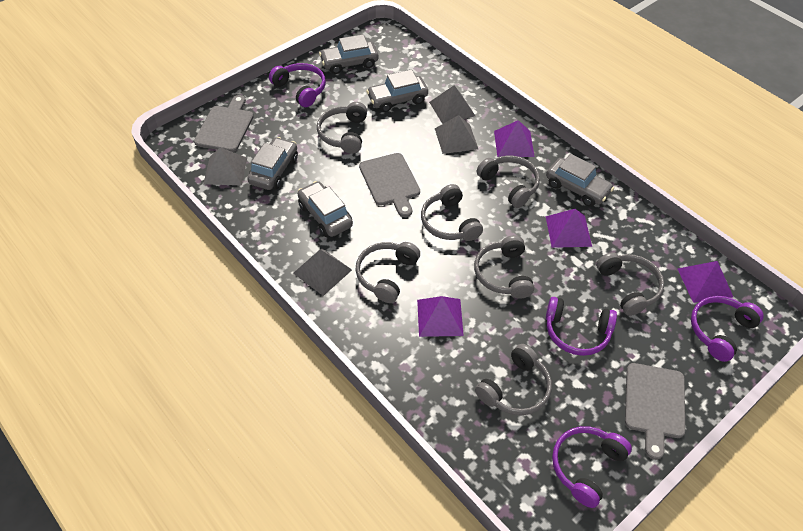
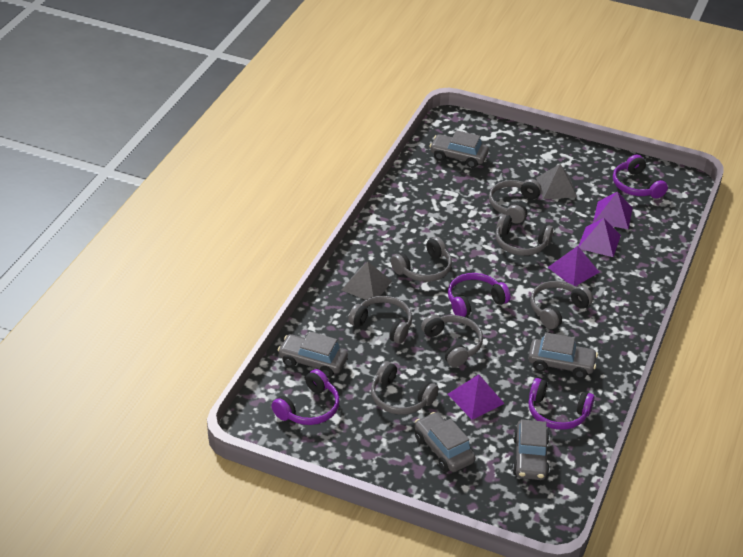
grey cutting board: 3 -> 0
grey pyramid: 4 -> 2

